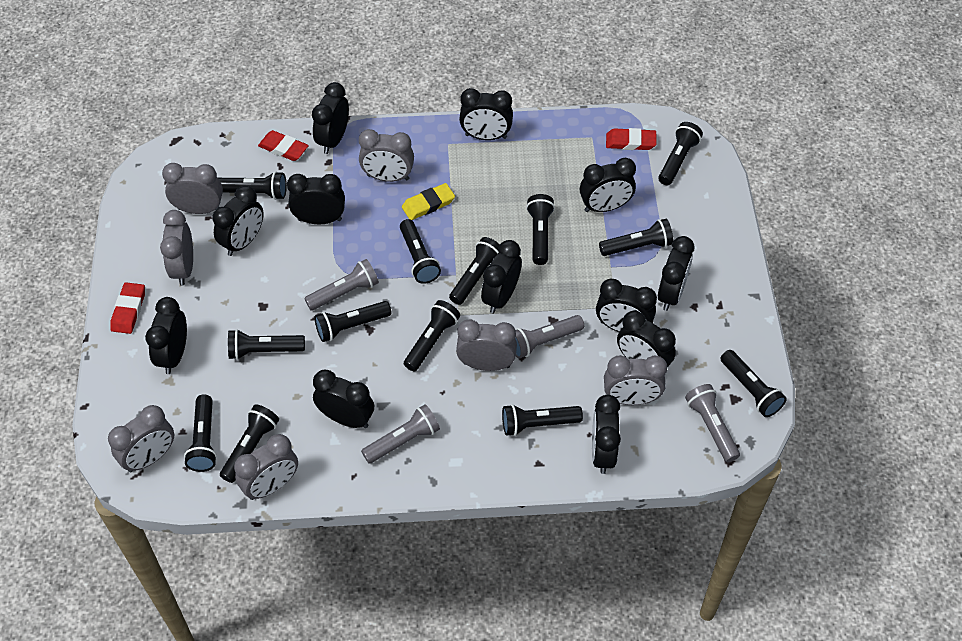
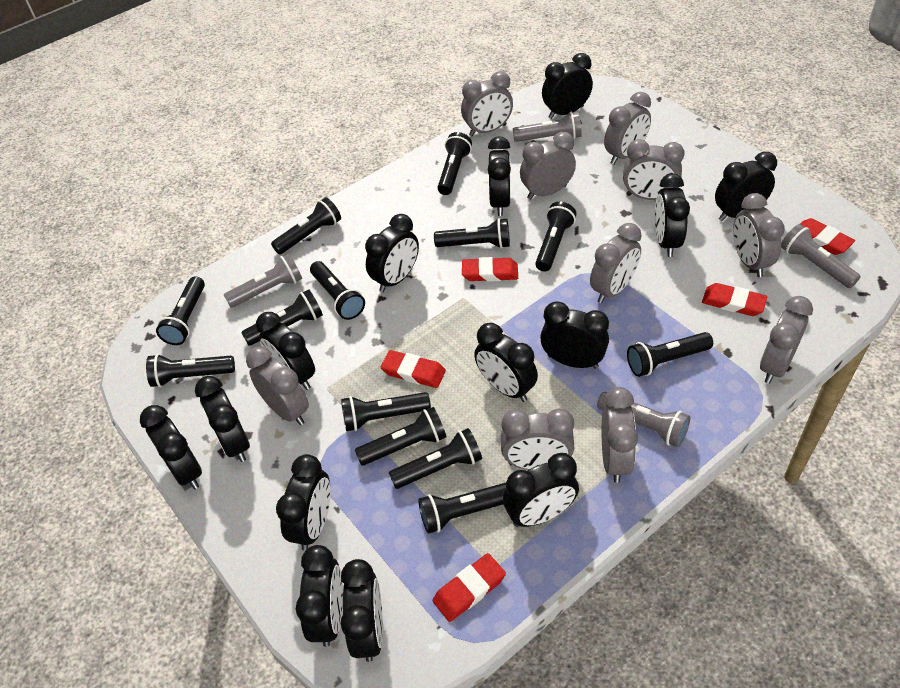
black clock: 12 -> 14
grey clock: 7 -> 10
red eraser: 3 -> 5
yellow eraser: 1 -> 0

